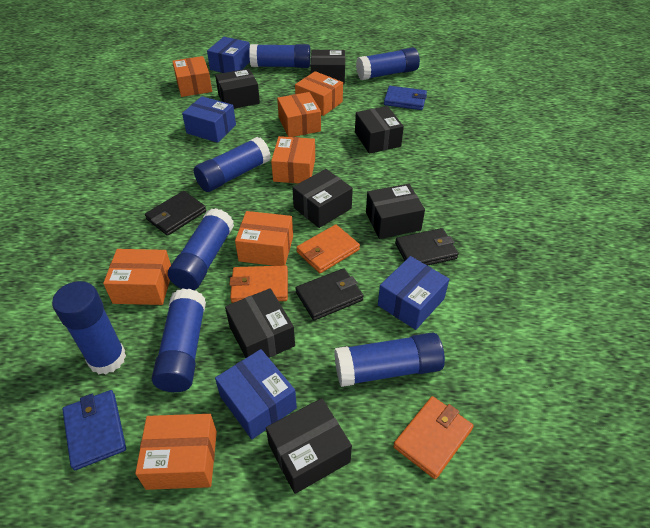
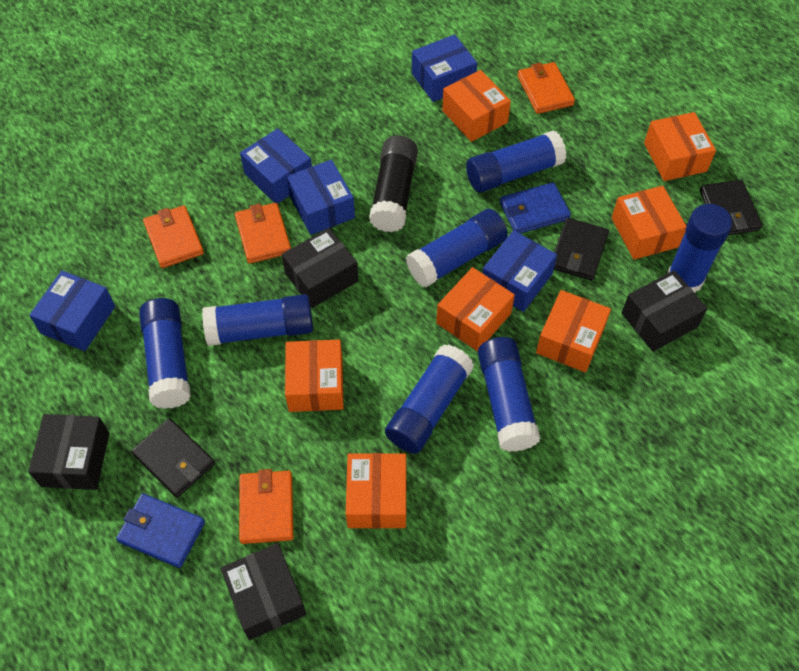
black box: 7 -> 4
black glue stick: 0 -> 1
blue box: 4 -> 5
orange wallet: 3 -> 4

